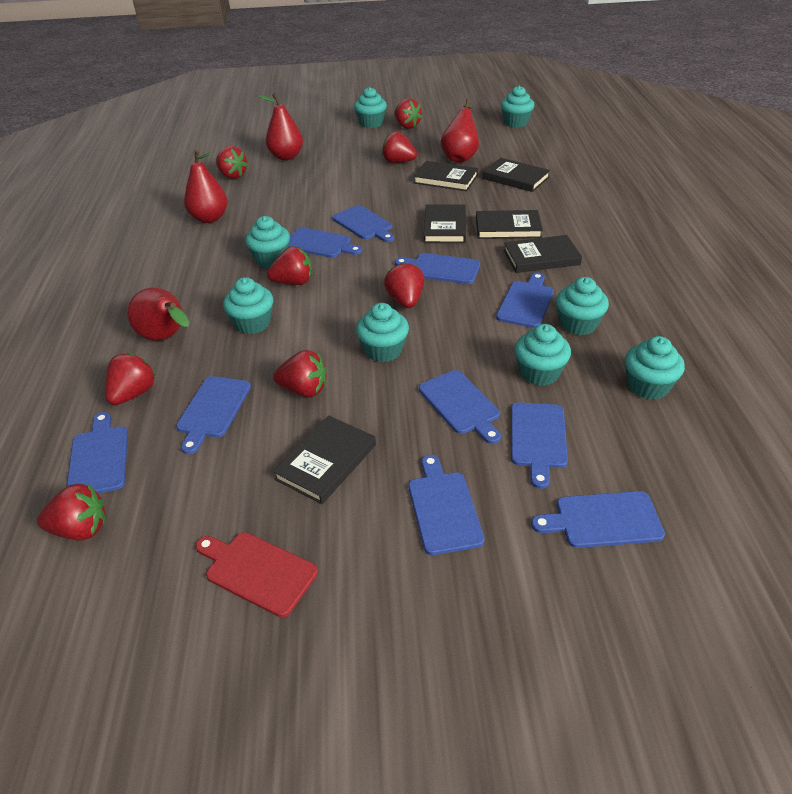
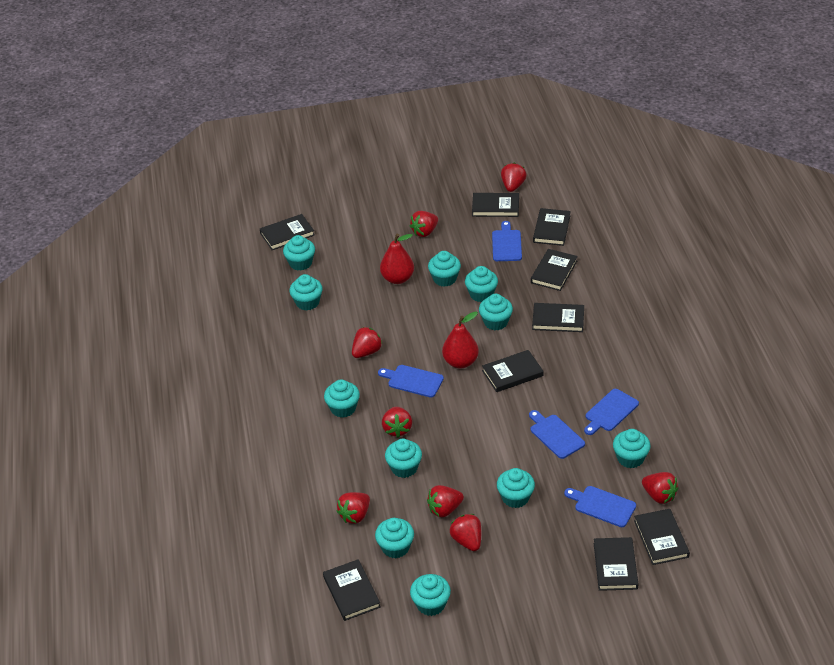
black book: 6 -> 9
blue cutting board: 10 -> 5
red cutting board: 1 -> 0
red pear: 4 -> 2
turquoise cupcake: 8 -> 11

